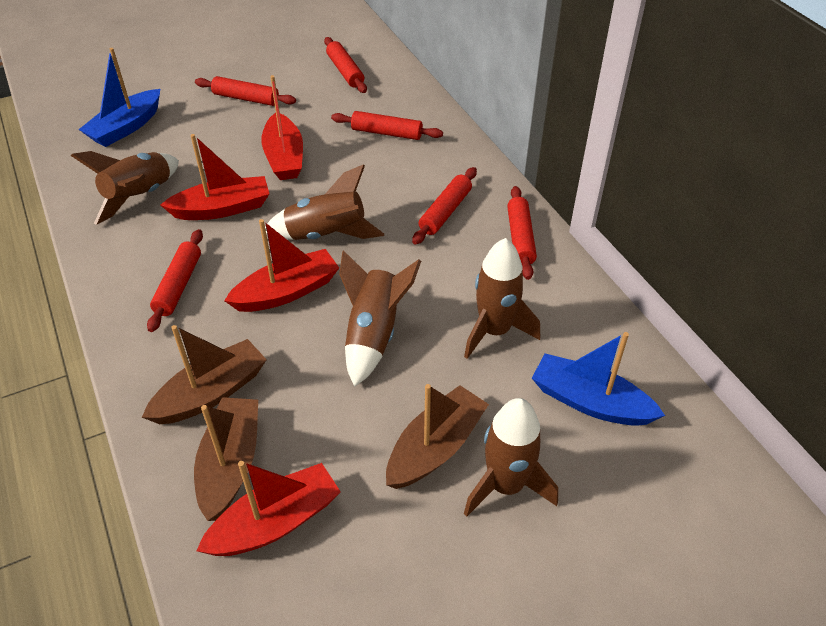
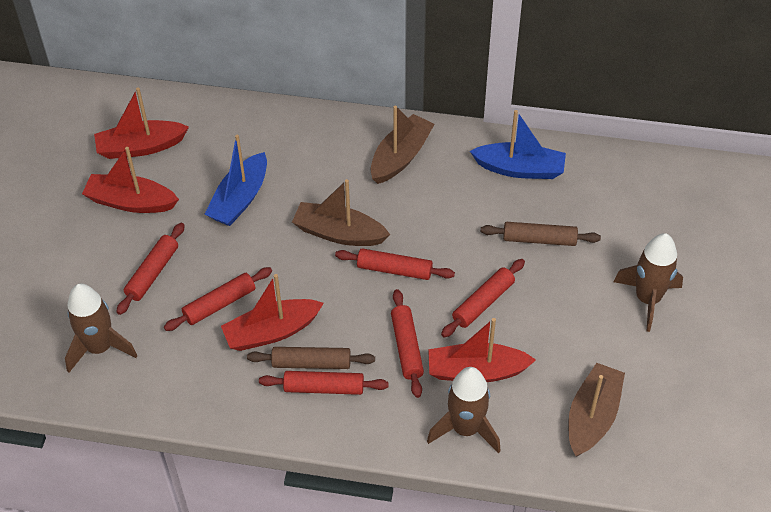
brown rocket: 5 -> 3
brown rolling pin: 0 -> 2

